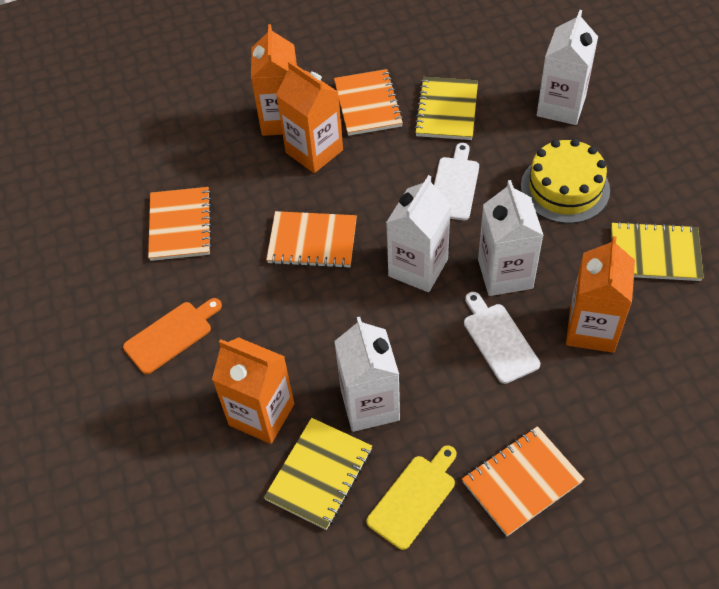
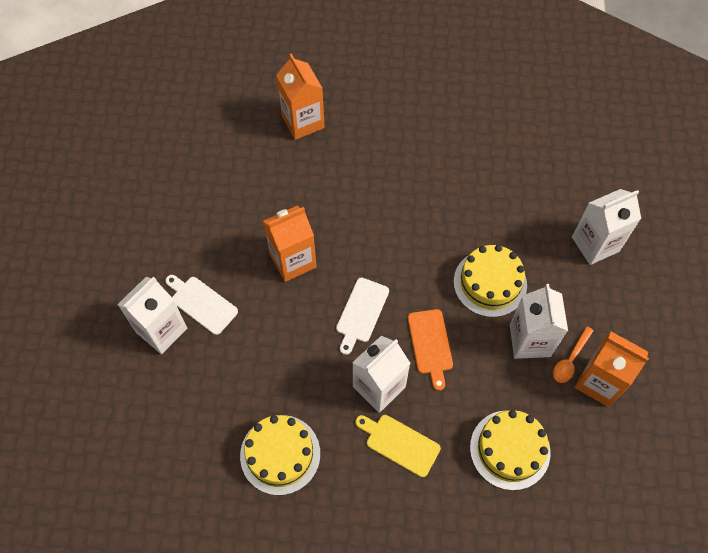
orange carton: 4 -> 3
orange notebook: 4 -> 0
orange spoon: 0 -> 1
yellow cake: 1 -> 3
yellow notebook: 3 -> 0

